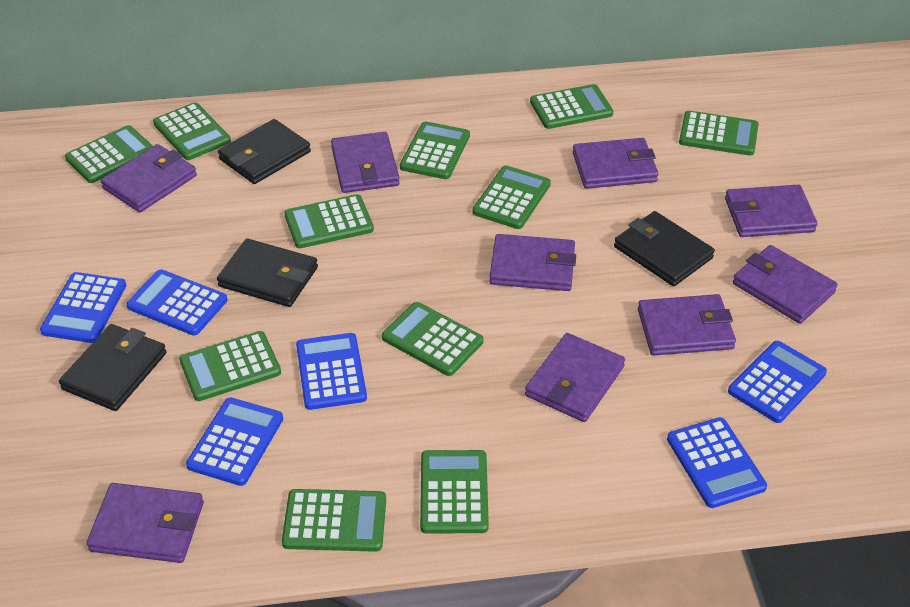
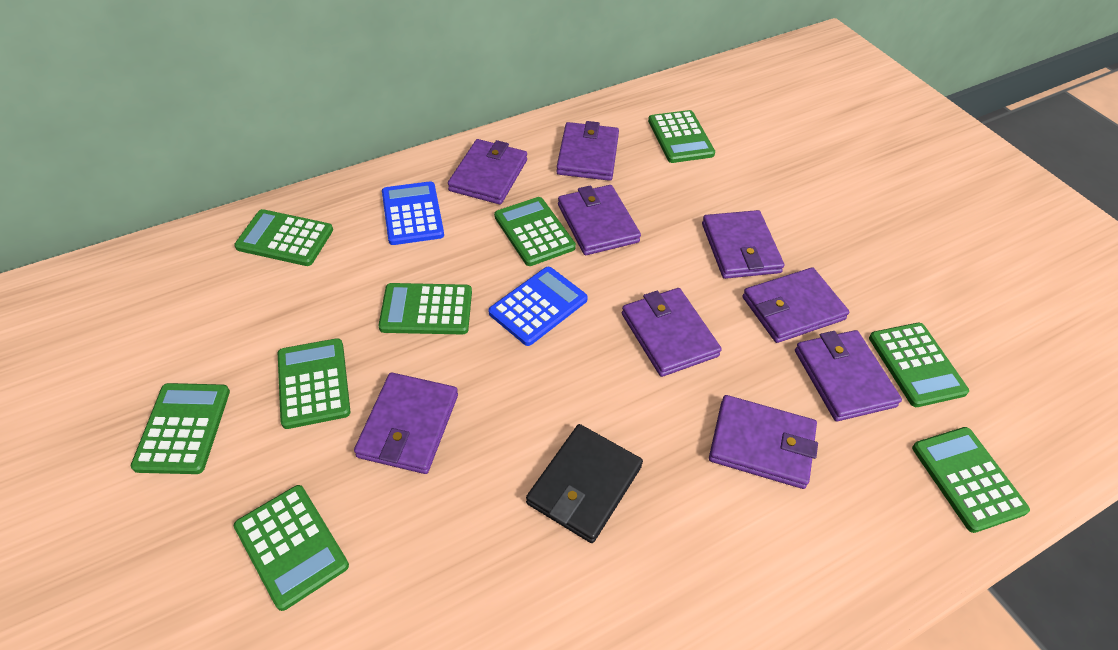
black wallet: 4 -> 1
blue calculator: 6 -> 2
green calculator: 11 -> 9

